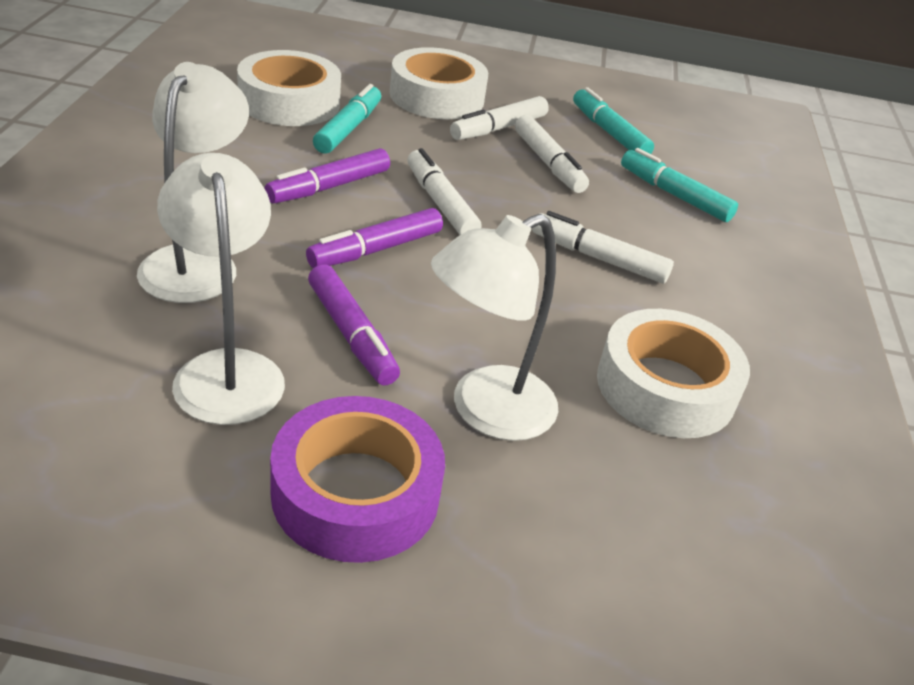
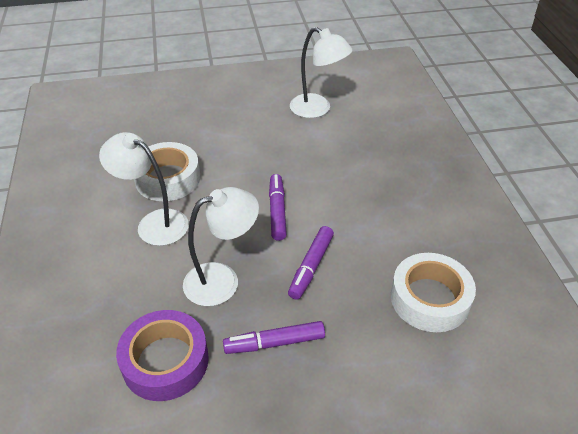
turquoise marker: 3 -> 0
white marker: 4 -> 0
white tape: 3 -> 2

